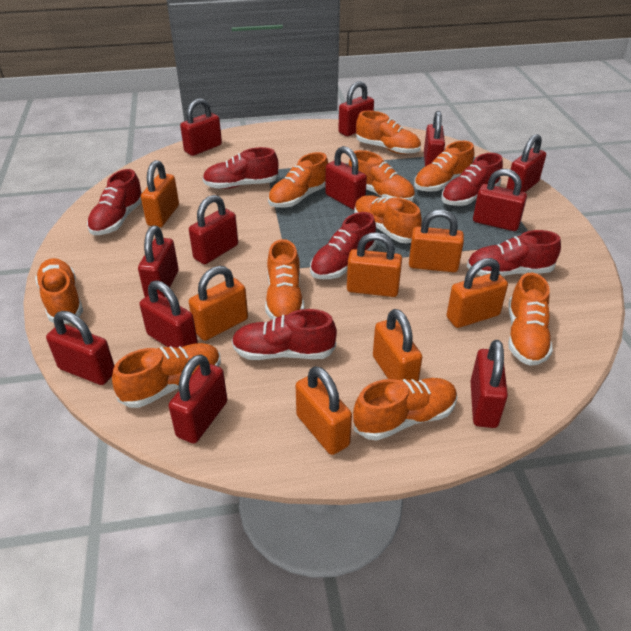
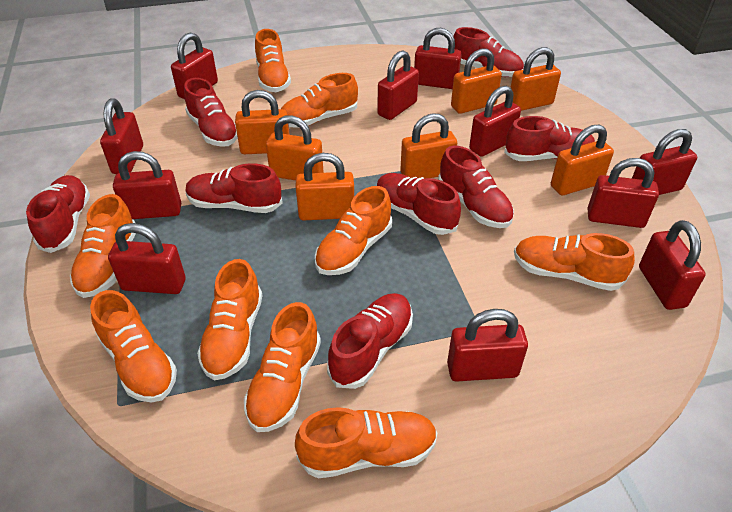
orange shoe: 10 -> 9
red padlock: 12 -> 11
red shoe: 6 -> 8

